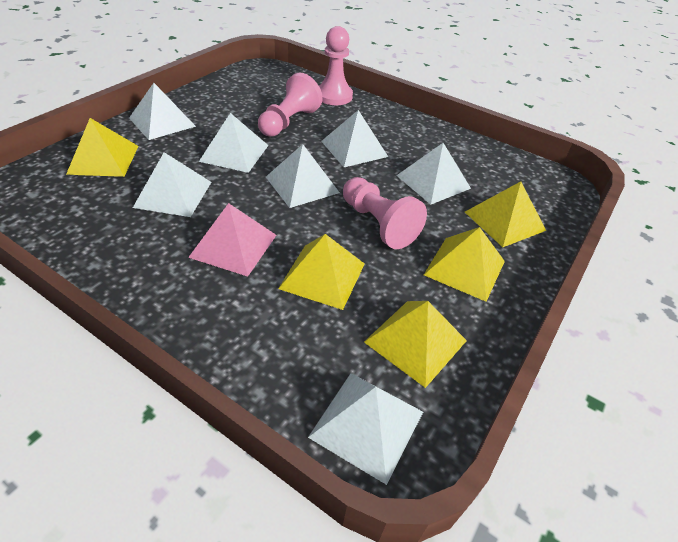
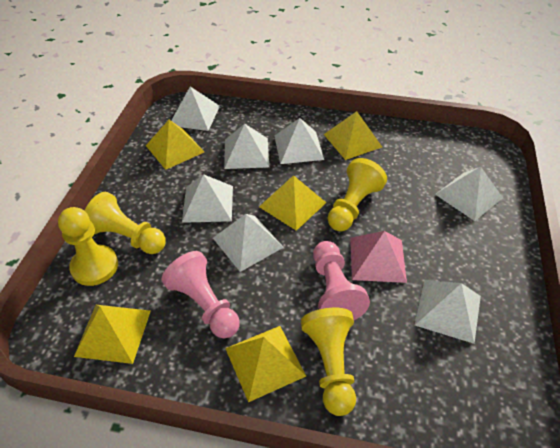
pink pawn: 3 -> 2
yellow pawn: 0 -> 4

